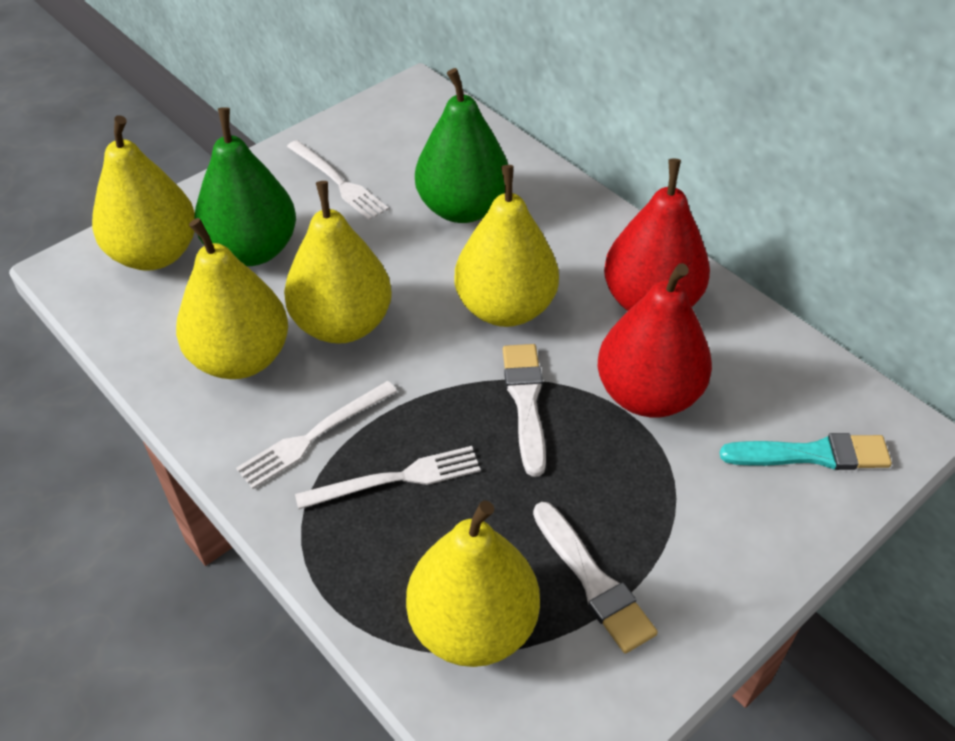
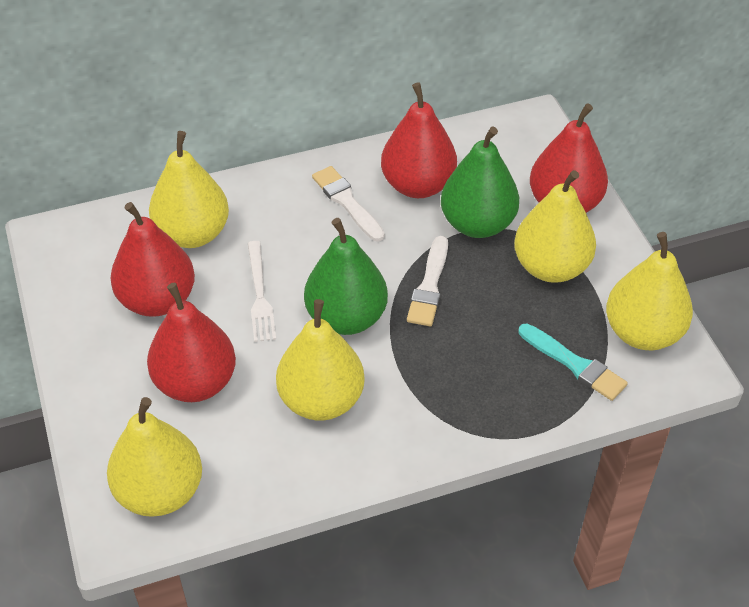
red pear: 2 -> 4
white fork: 3 -> 1

